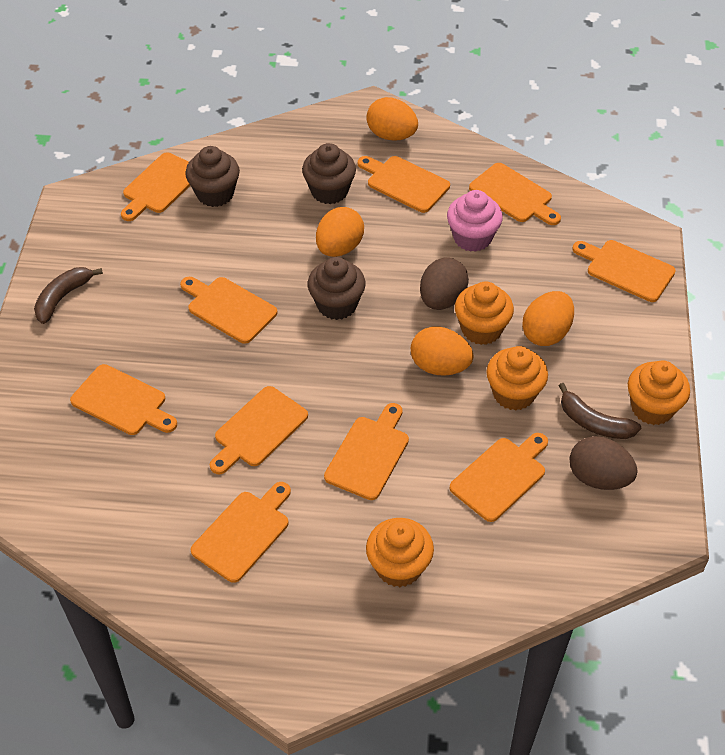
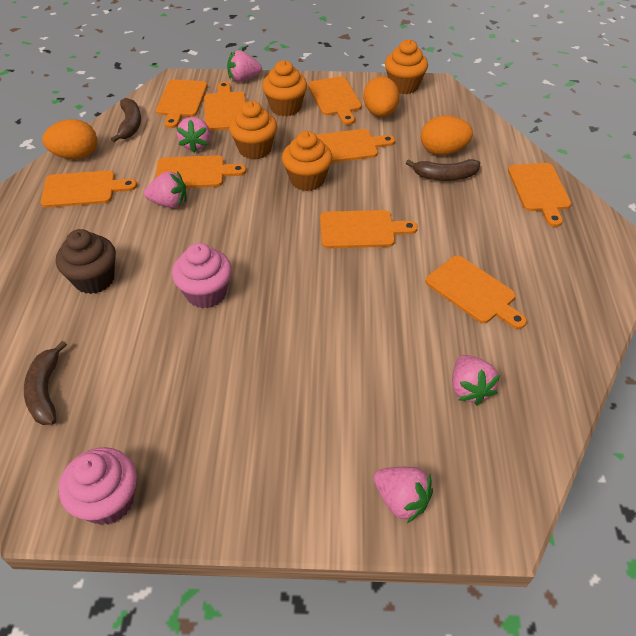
brown banana: 2 -> 3
brown cupcake: 3 -> 1
brown egg: 2 -> 0
orange cutting board: 10 -> 9
orange egg: 4 -> 3
pink cupcake: 1 -> 2
pink strawberry: 0 -> 5

